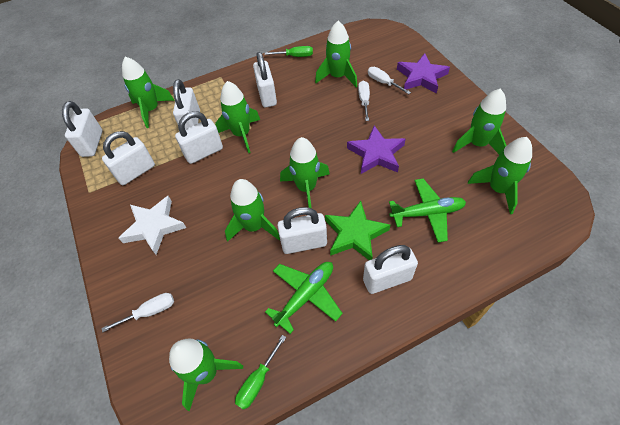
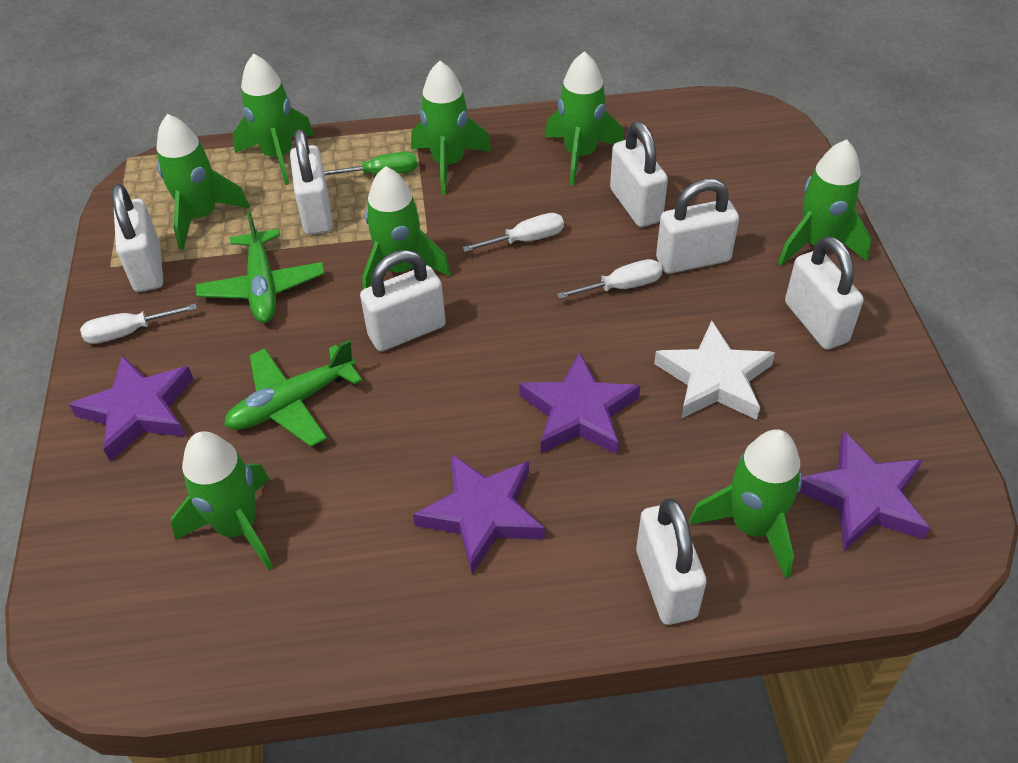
green screwdriver: 2 -> 1
green star: 1 -> 0
purple star: 2 -> 4

